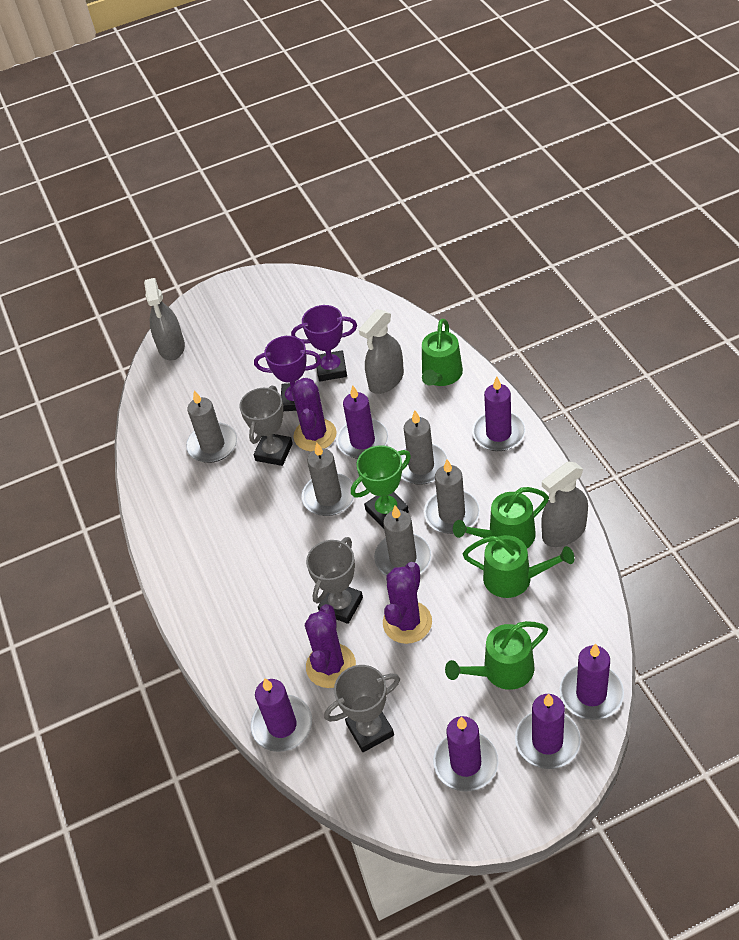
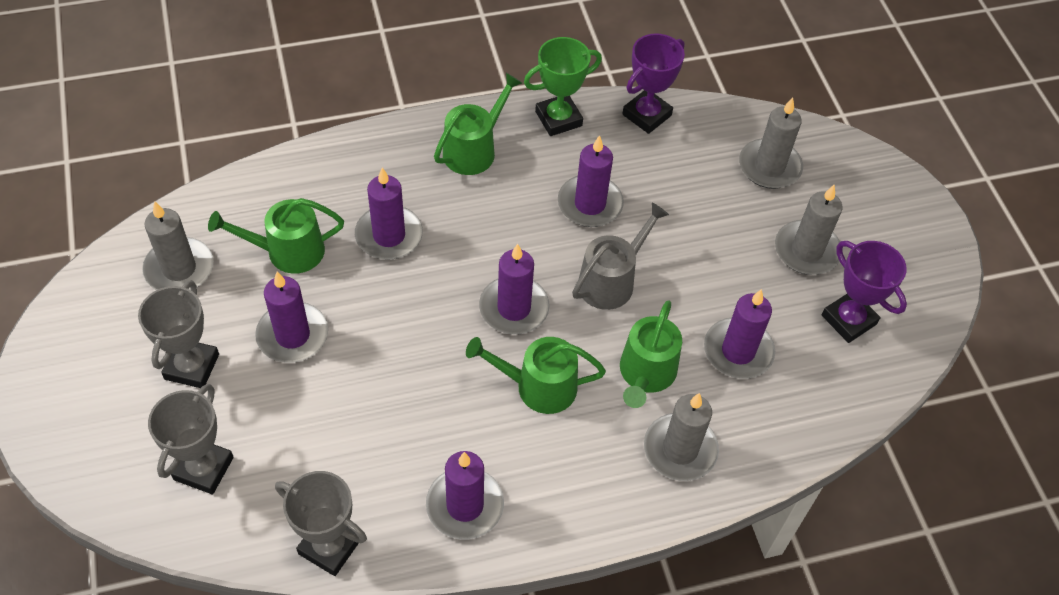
grey candle: 5 -> 4
grey spray bottle: 3 -> 0
grey watering can: 0 -> 1
purple cactus: 3 -> 0

